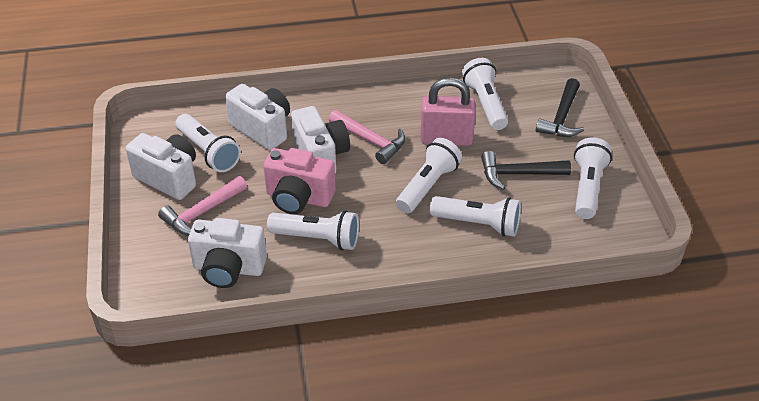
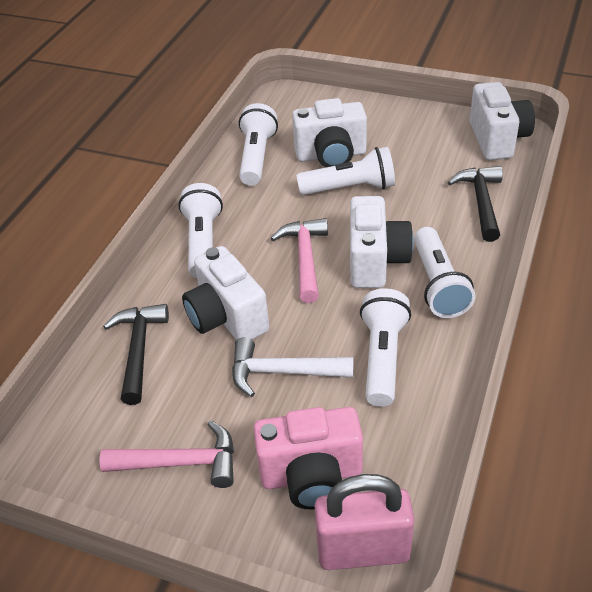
white flashlight: 6 -> 5
white hammer: 0 -> 1

